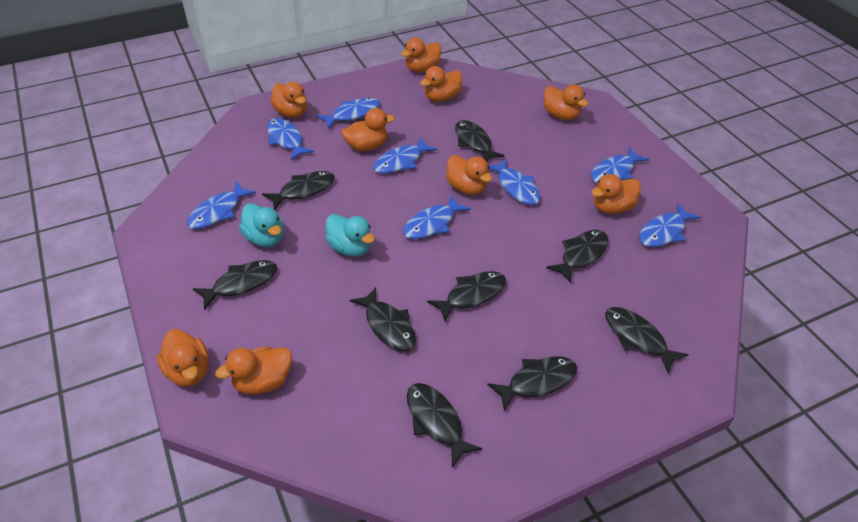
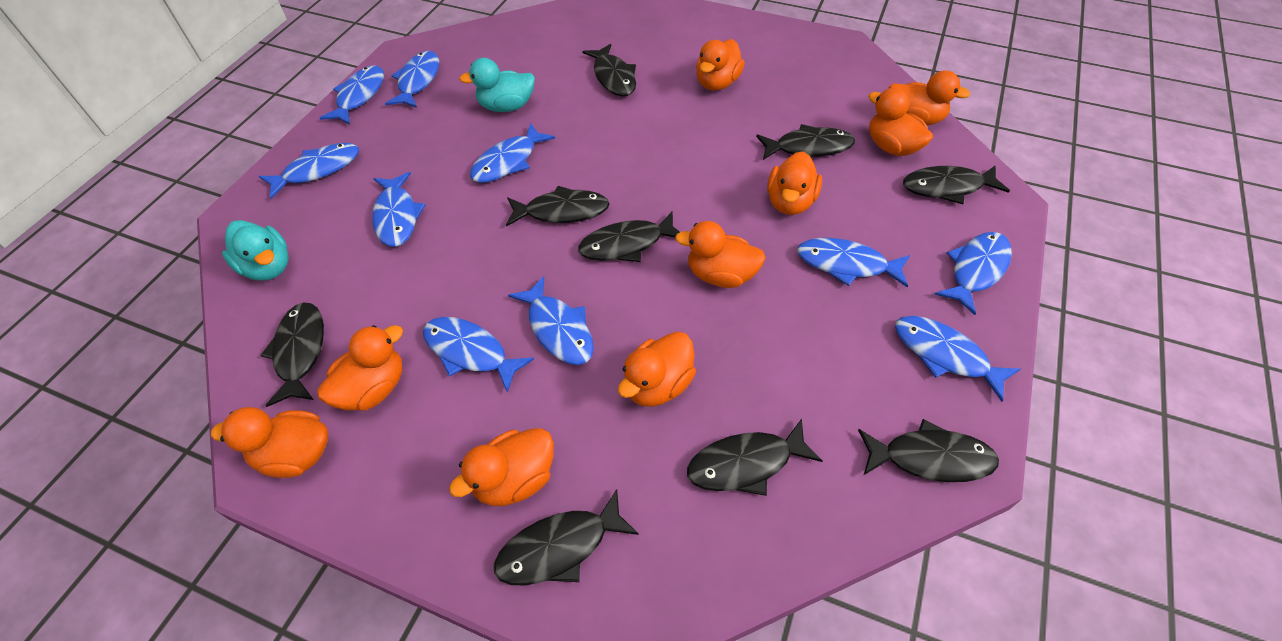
blue fish: 8 -> 10

